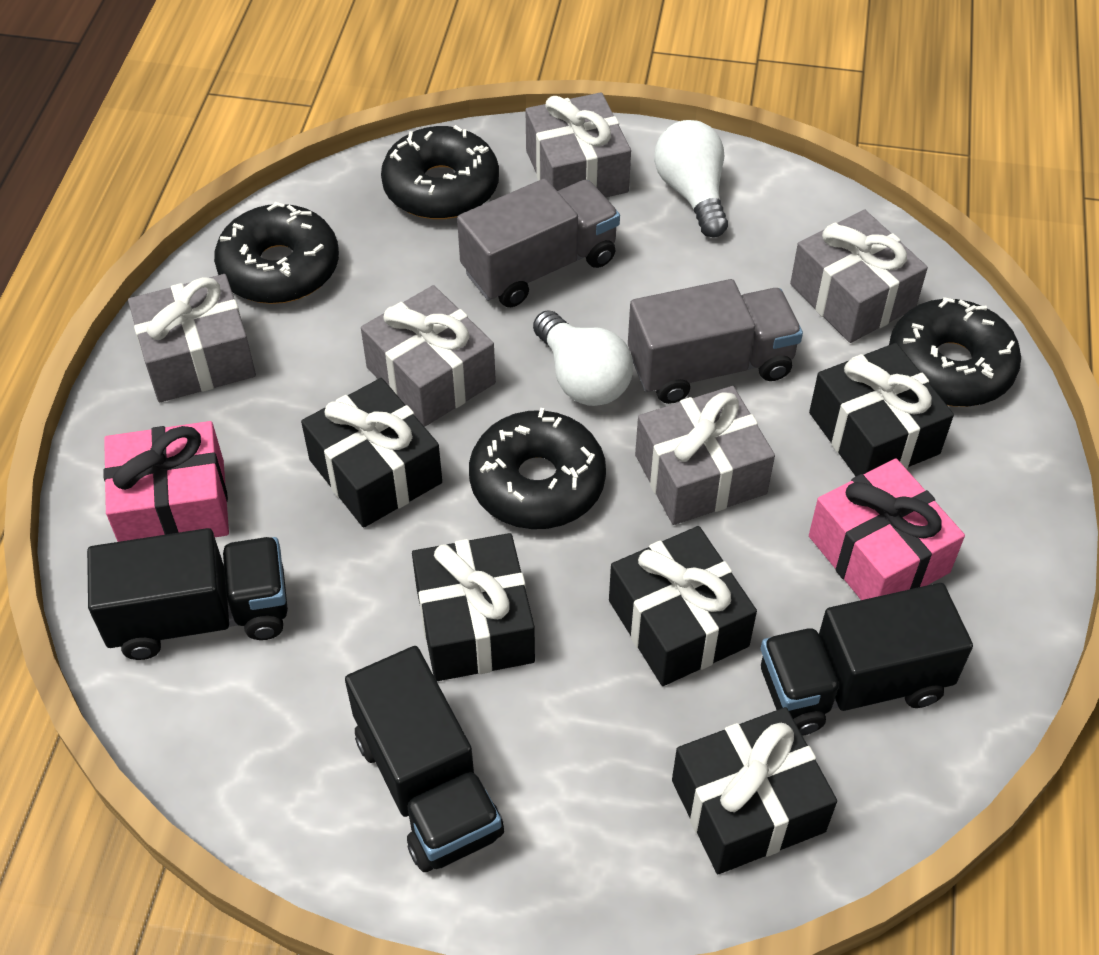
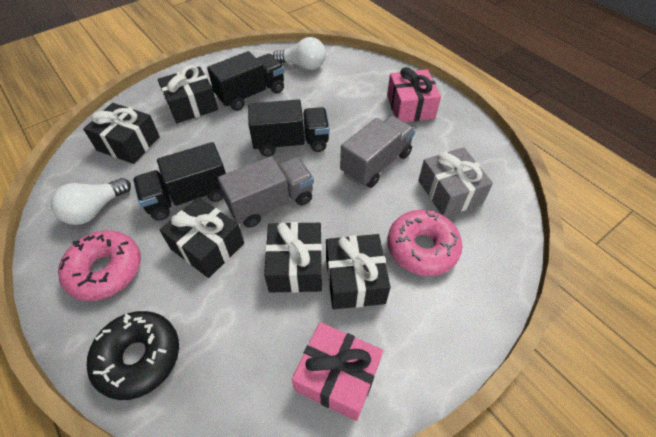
black donut: 4 -> 1
grey gift: 5 -> 1
pink donut: 0 -> 2

